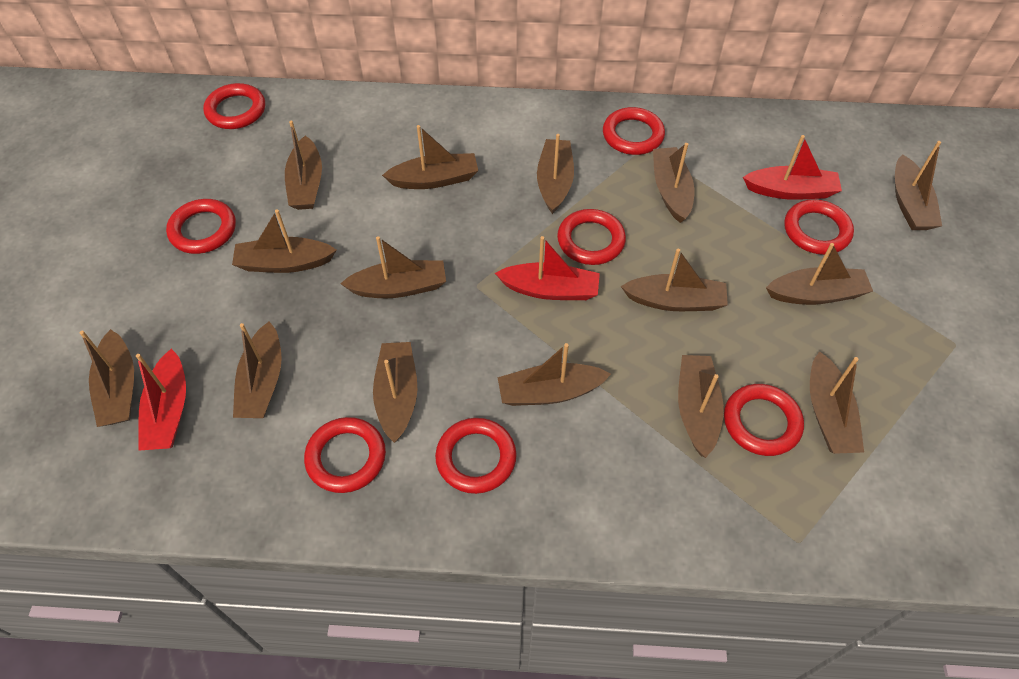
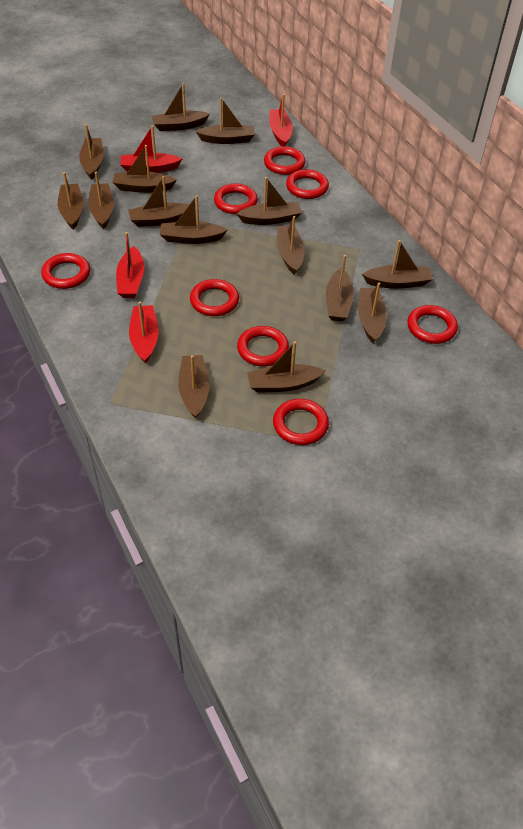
red boat: 3 -> 4

